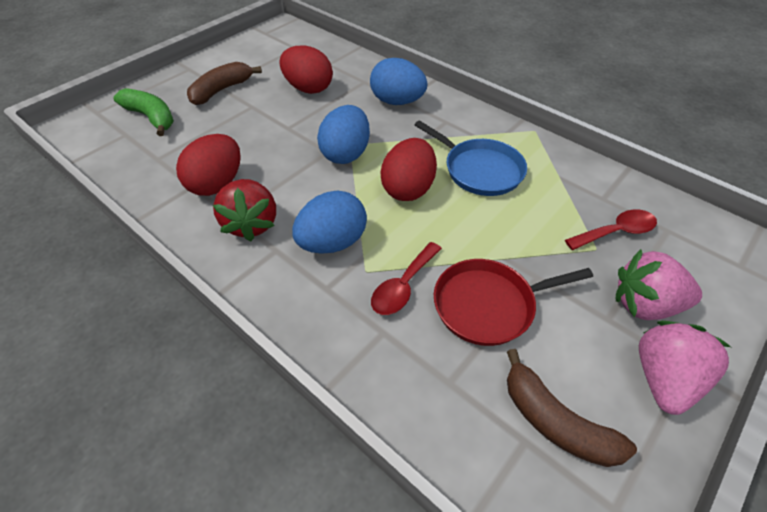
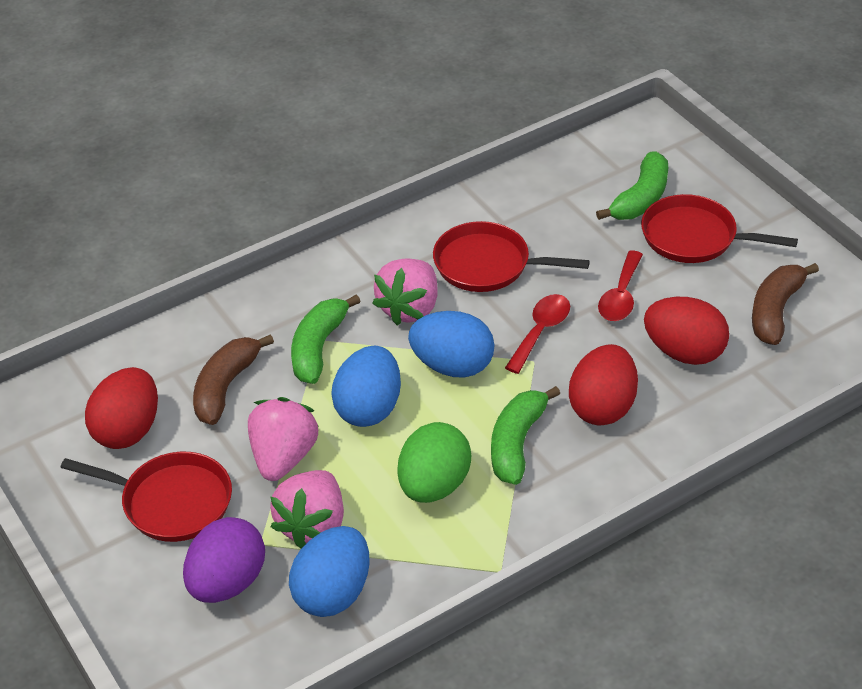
blue pan: 1 -> 0
green banana: 1 -> 3
green egg: 0 -> 1
pink strawberry: 2 -> 3
purple egg: 0 -> 1
red pan: 1 -> 3
red strawberry: 1 -> 0

